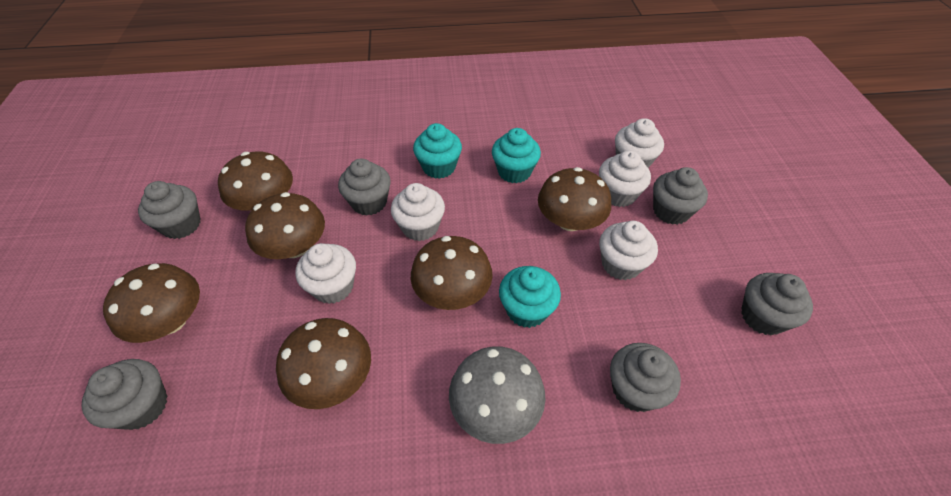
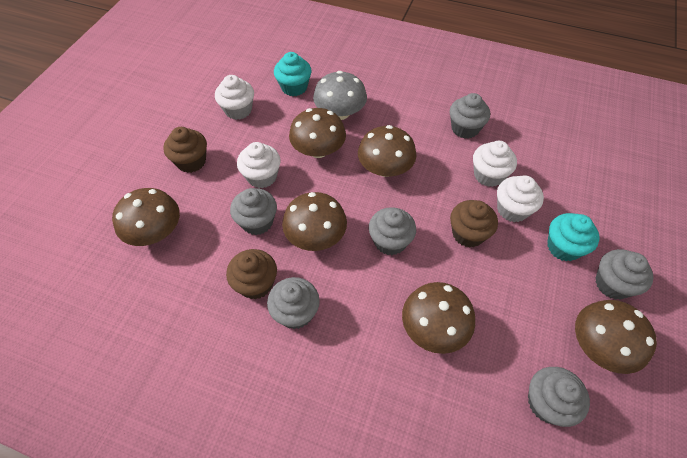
brown cupcake: 0 -> 3
turquoise cupcake: 3 -> 2
white cupcake: 5 -> 4

